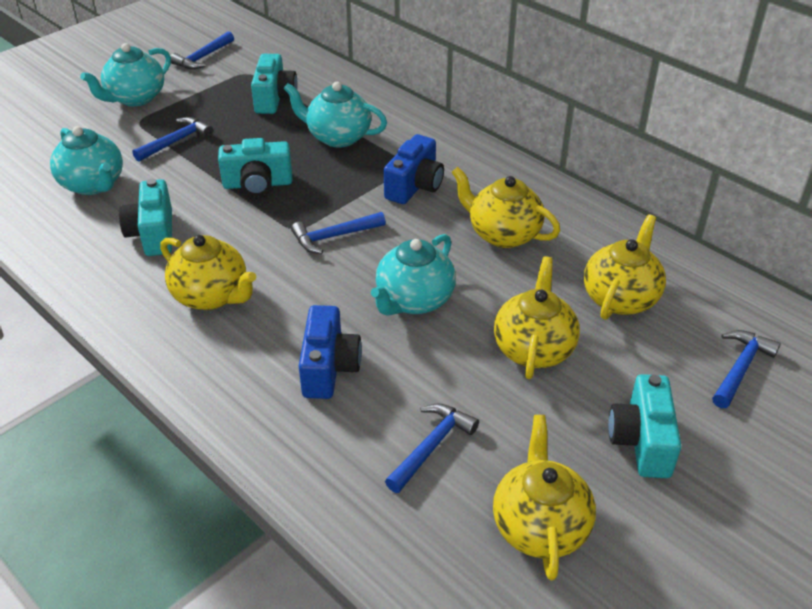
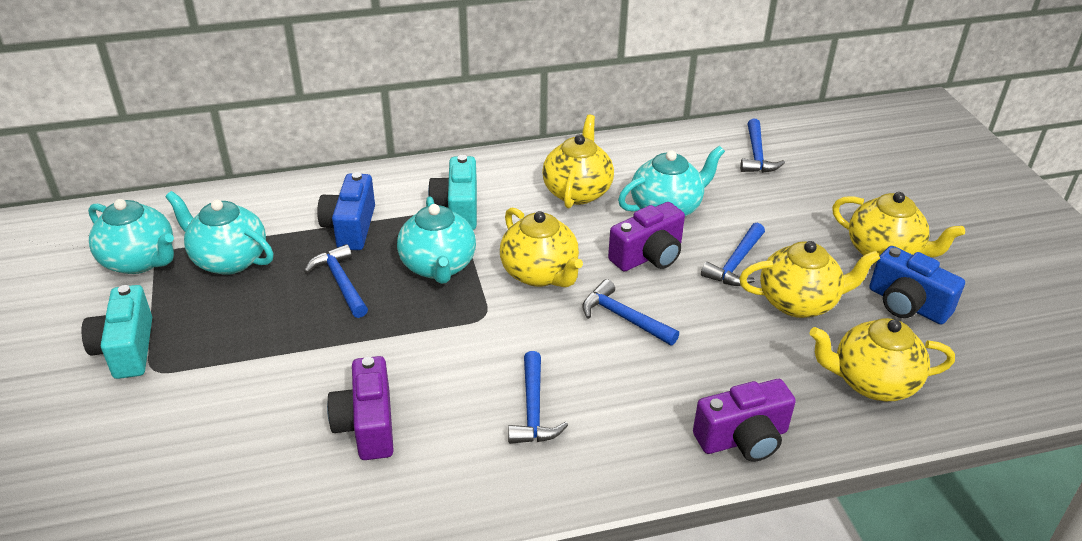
purple camera: 0 -> 3
turquoise camera: 4 -> 2

